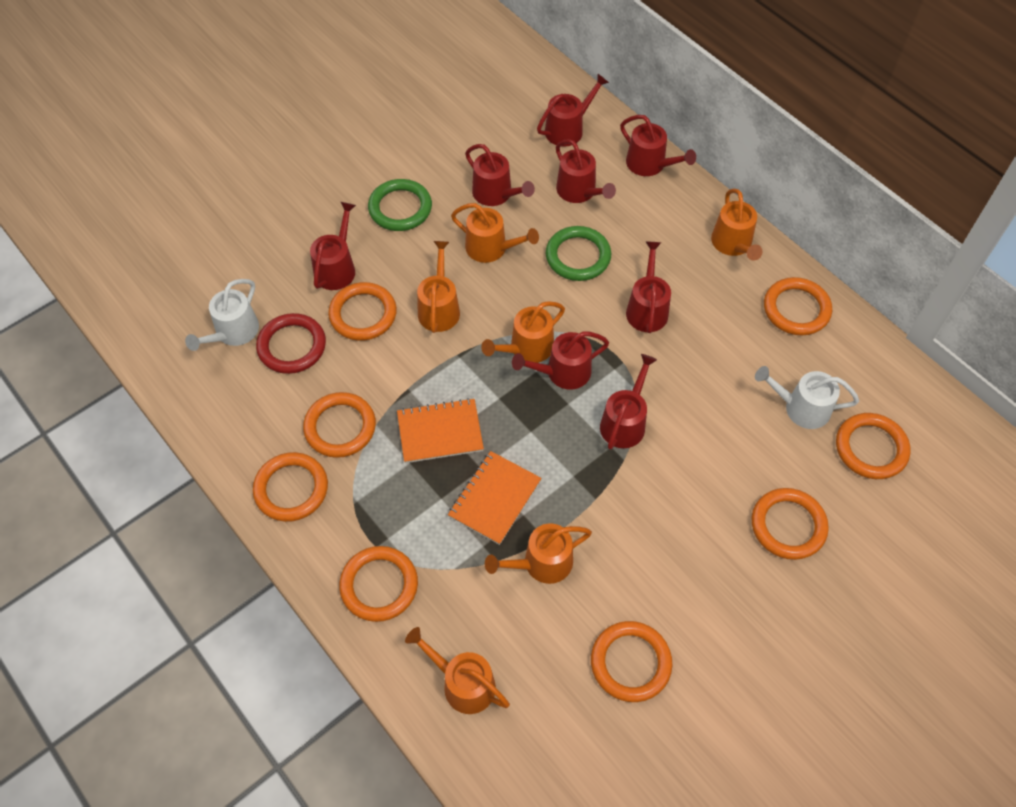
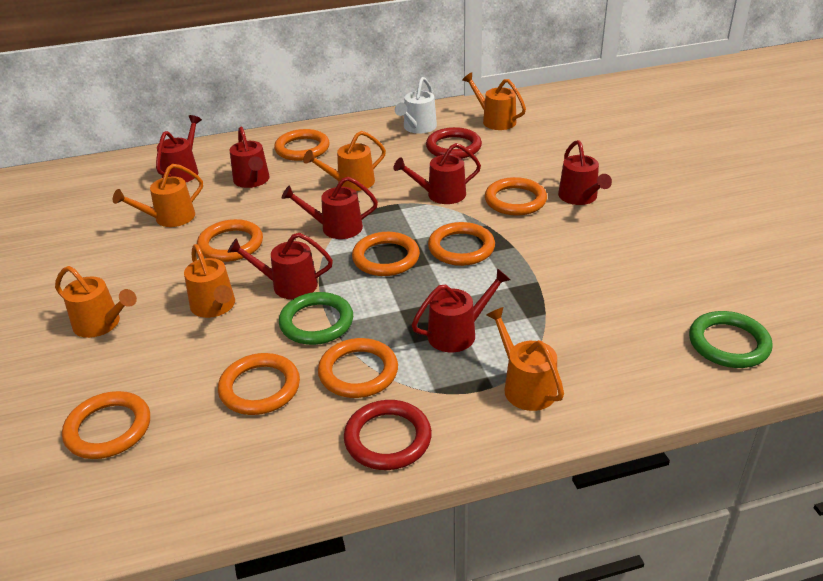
orange notebook: 2 -> 0
red ring: 1 -> 2
red watering can: 8 -> 7
white watering can: 2 -> 1

